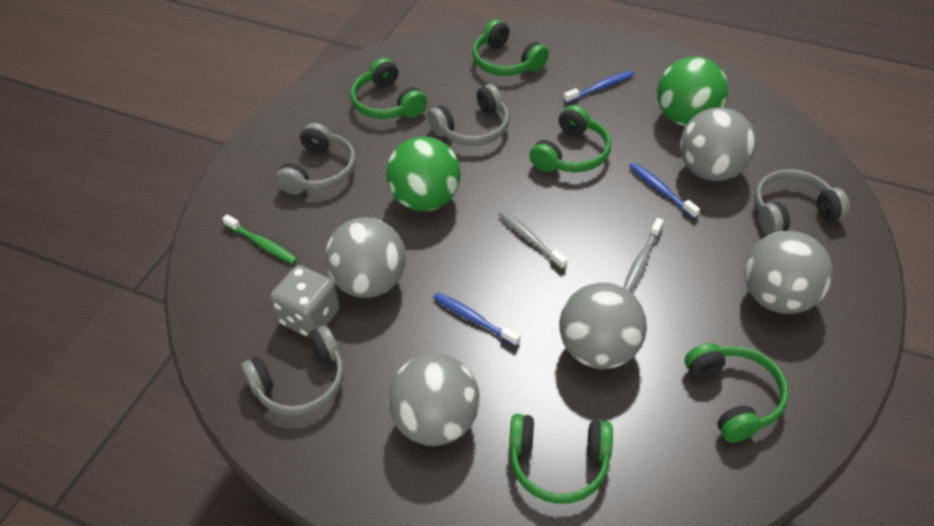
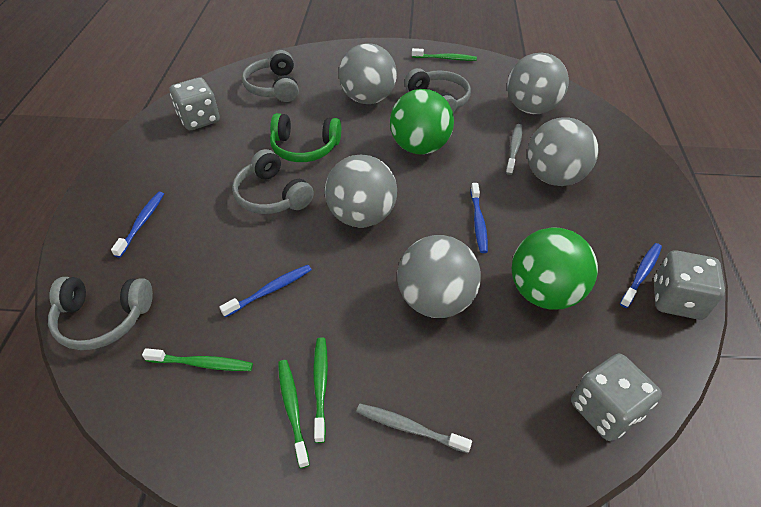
blue toothbrush: 3 -> 4
green headphones: 5 -> 1
green toothbrush: 1 -> 4
grey dice: 1 -> 3

